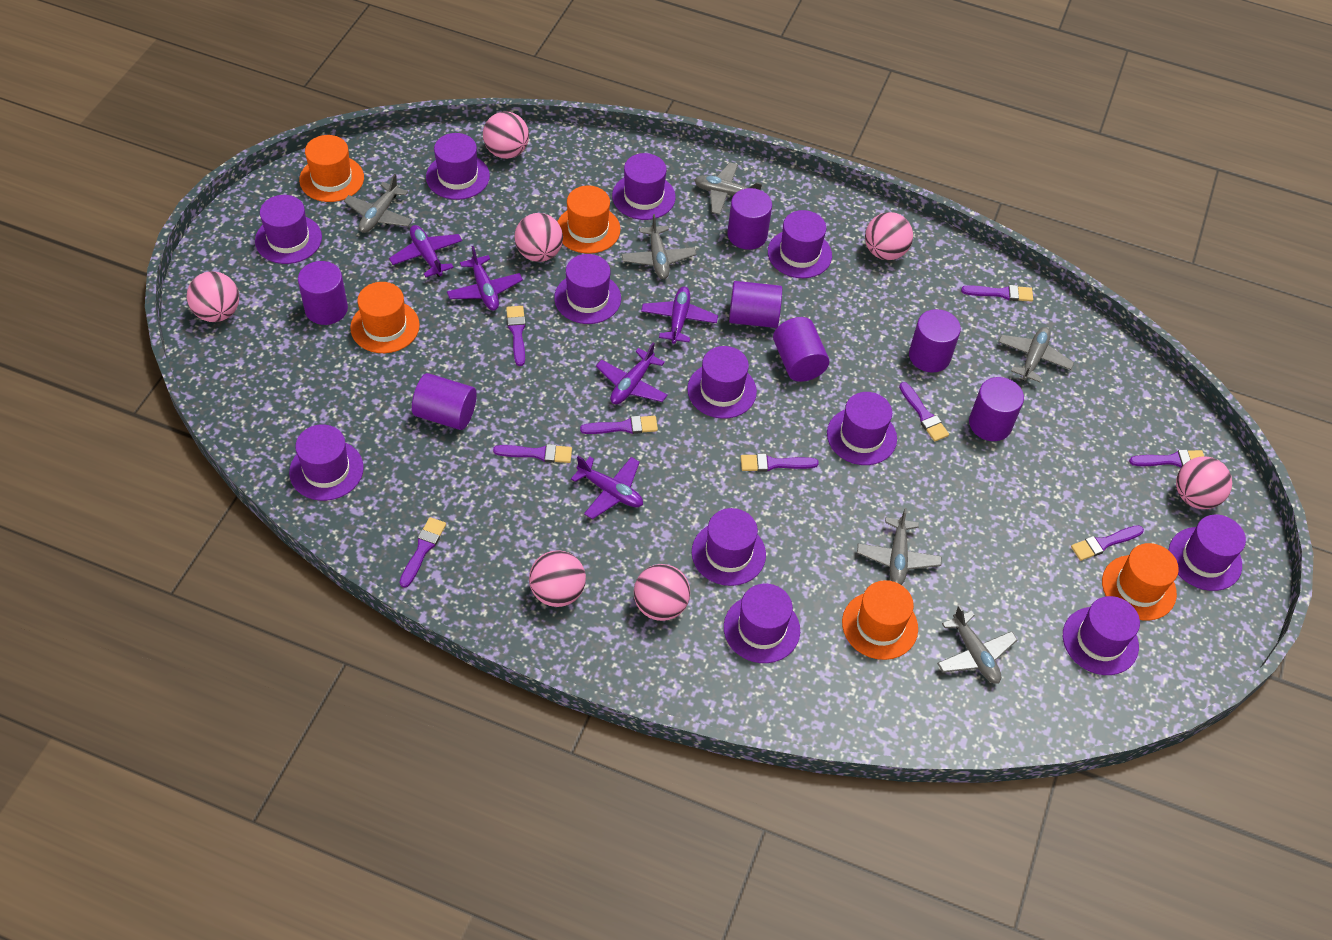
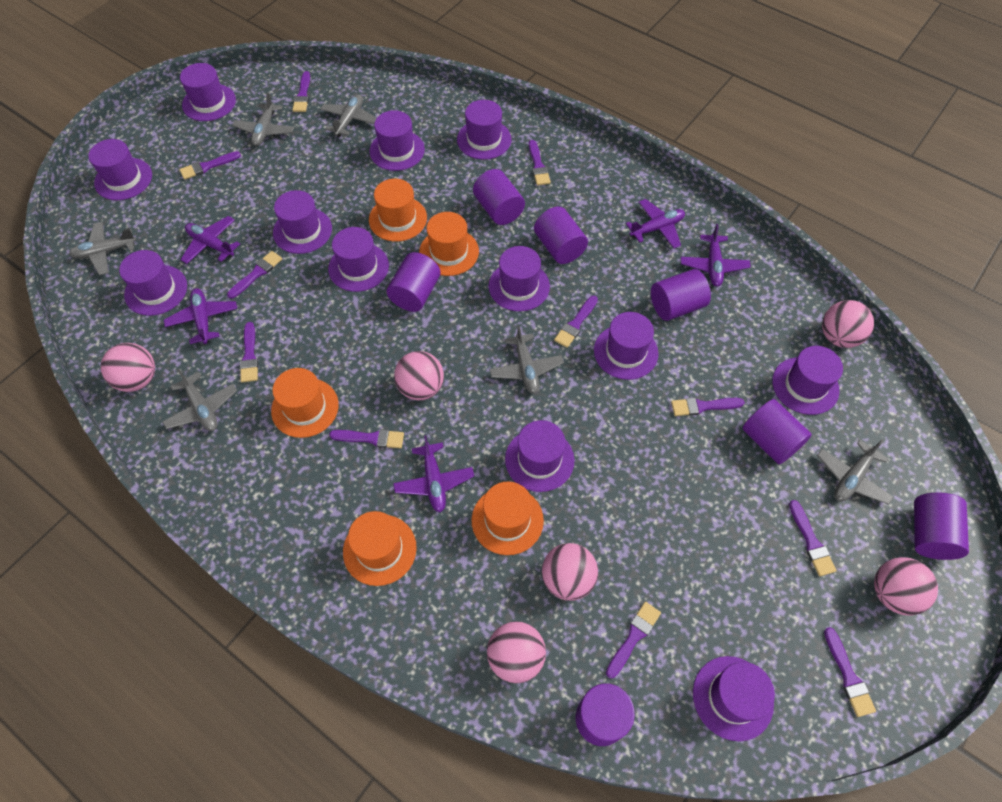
pink ball: 7 -> 6
purple brush: 9 -> 11

